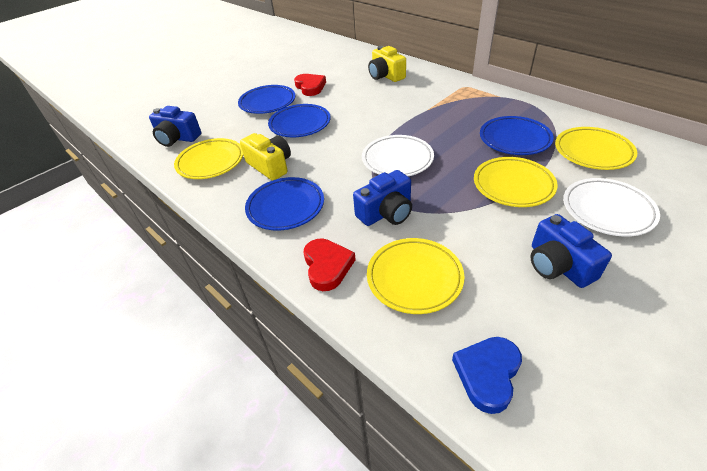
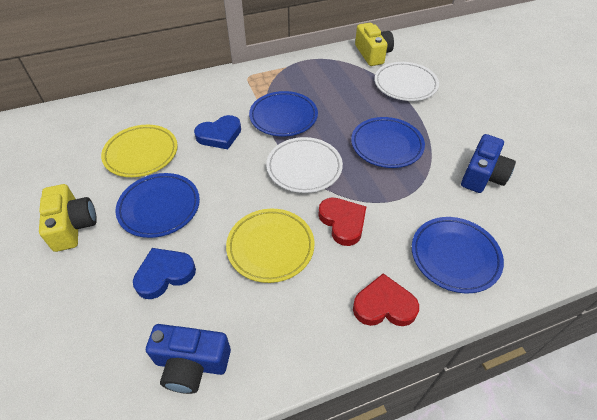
blue camera: 3 -> 2
blue heart: 1 -> 2
yellow plate: 4 -> 2

